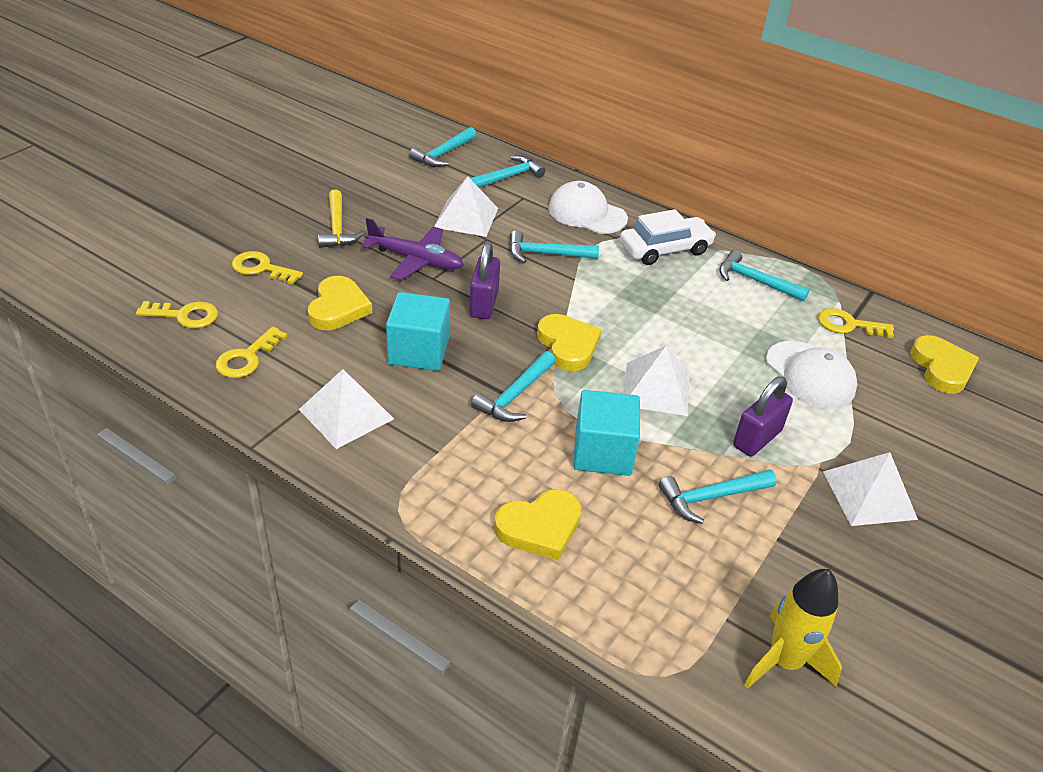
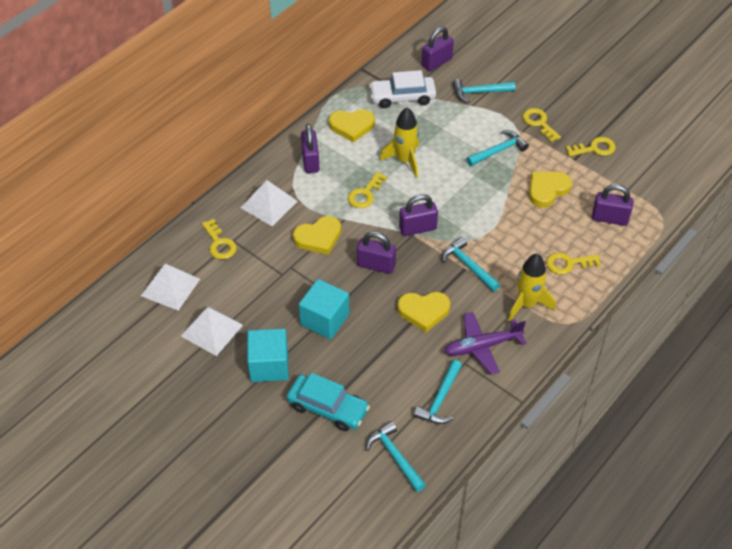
purple padlock: 2 -> 5
turquoise car: 0 -> 1
turquoise hammer: 6 -> 5
white cap: 2 -> 0
white pyramid: 4 -> 3
yellow hammer: 1 -> 0
yellow key: 4 -> 5
yellow rocket: 1 -> 2

